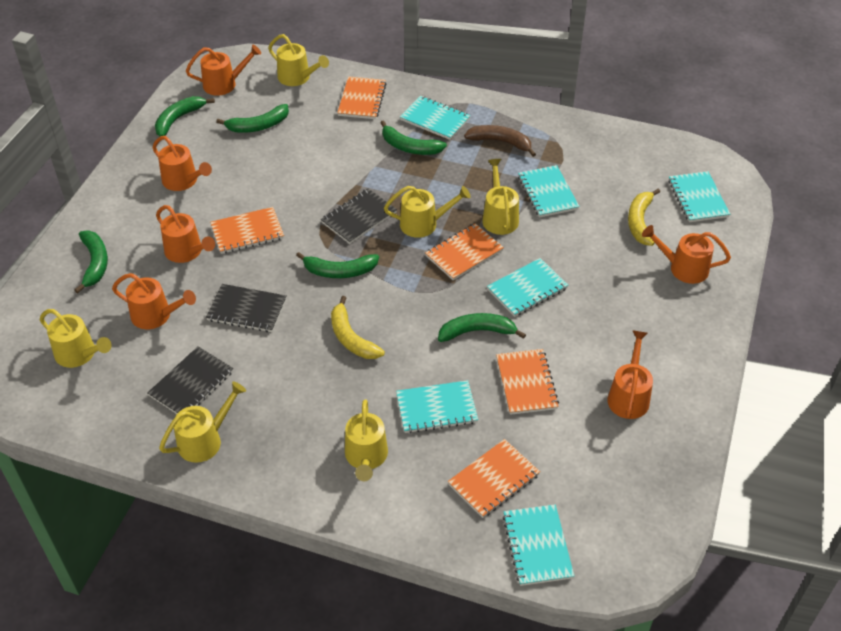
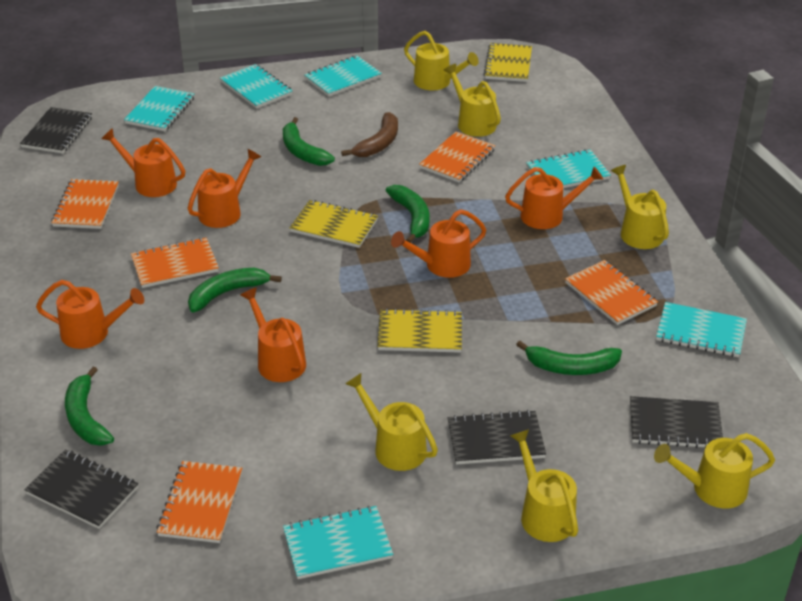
black notebook: 3 -> 4
green banana: 6 -> 5
yellow banana: 2 -> 0
yellow notebook: 0 -> 3

